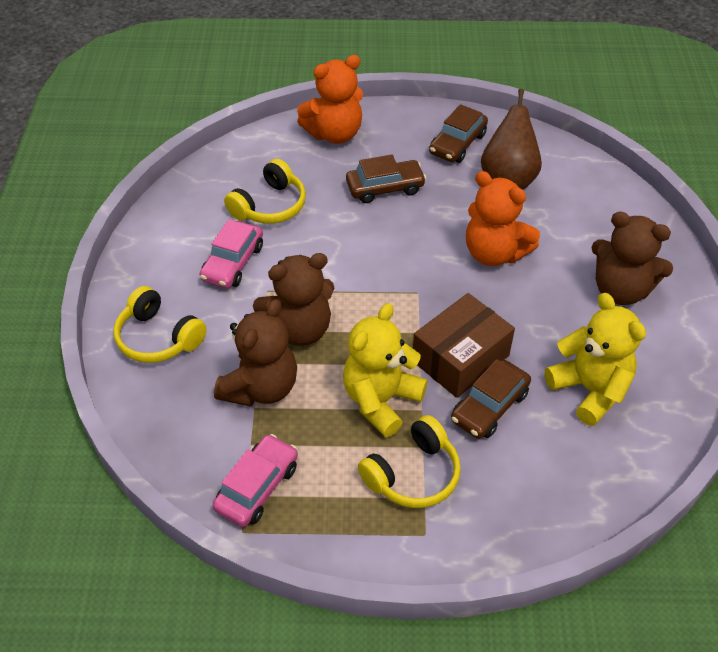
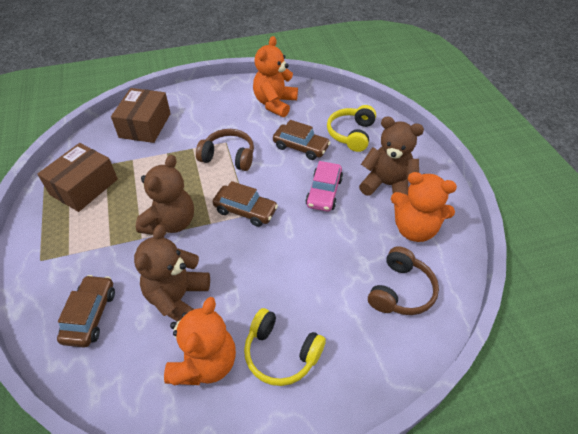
brown box: 1 -> 2
brown headphones: 0 -> 2
brown pear: 1 -> 0
orange teddy bear: 2 -> 3
pink car: 2 -> 1
yellow headphones: 3 -> 2
yellow teddy bear: 2 -> 0

